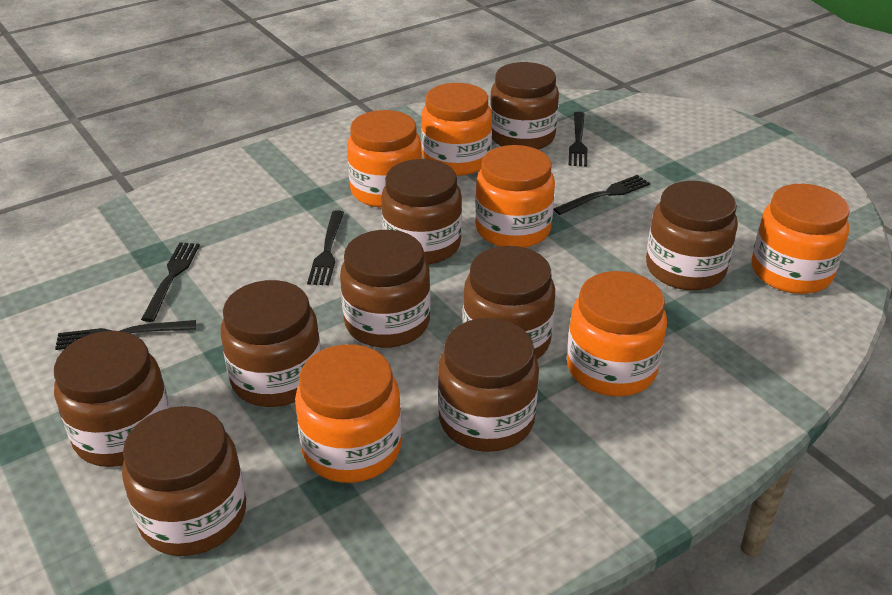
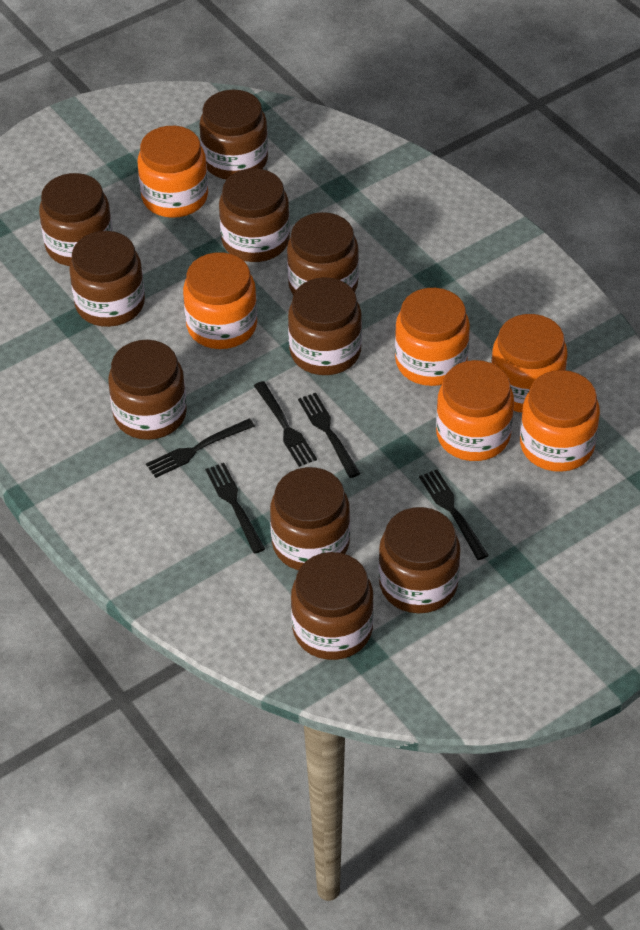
brown jar: 9 -> 10

